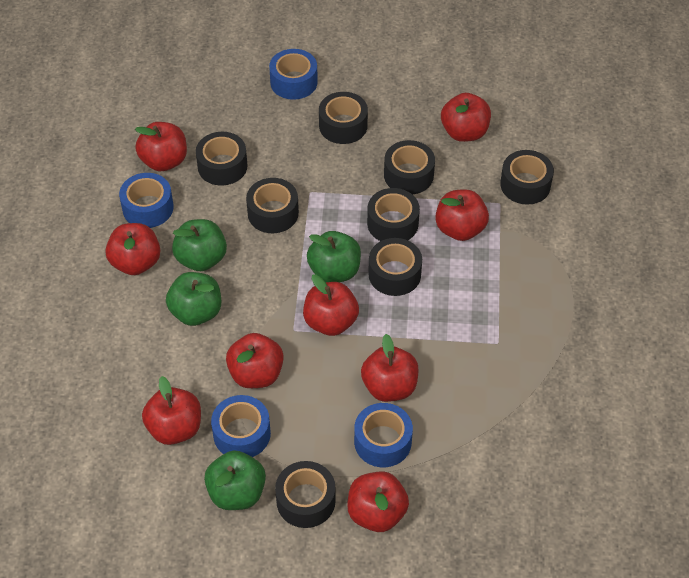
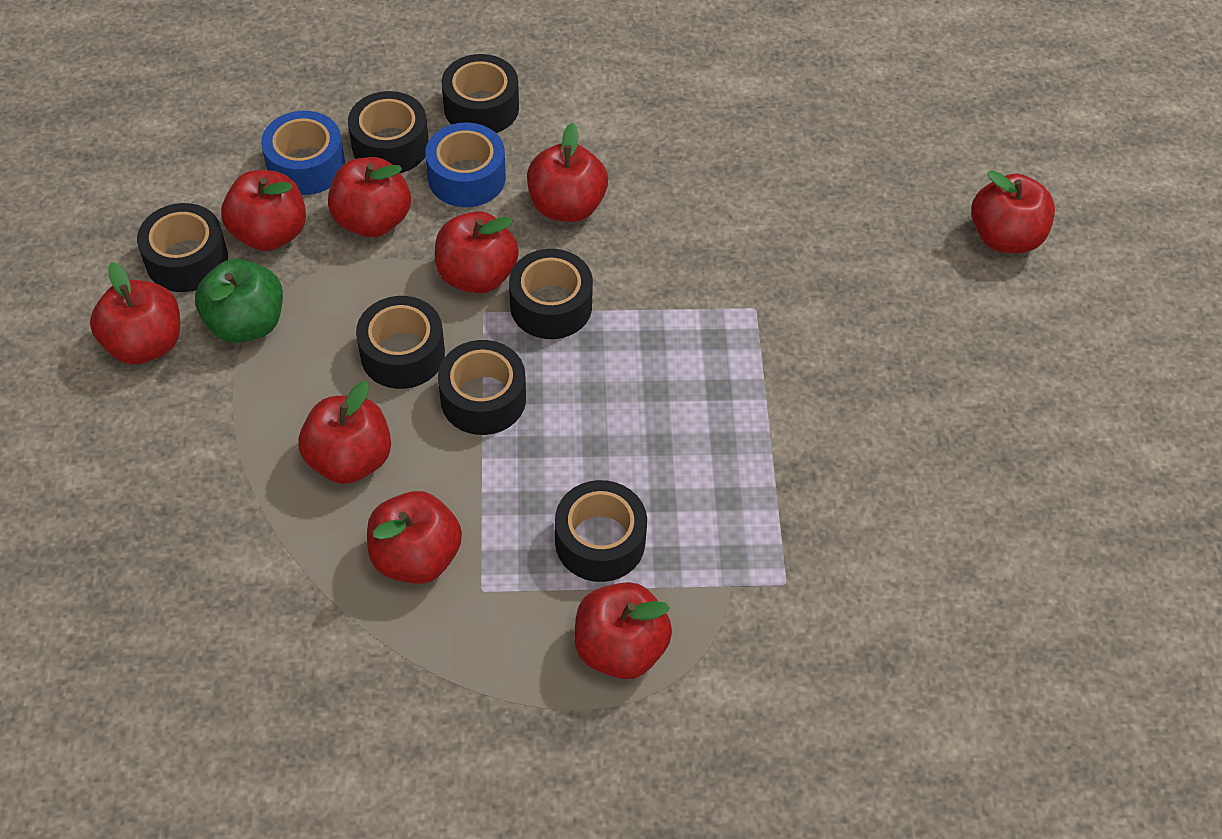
black tape: 8 -> 7
blue tape: 4 -> 2
green apple: 4 -> 1

